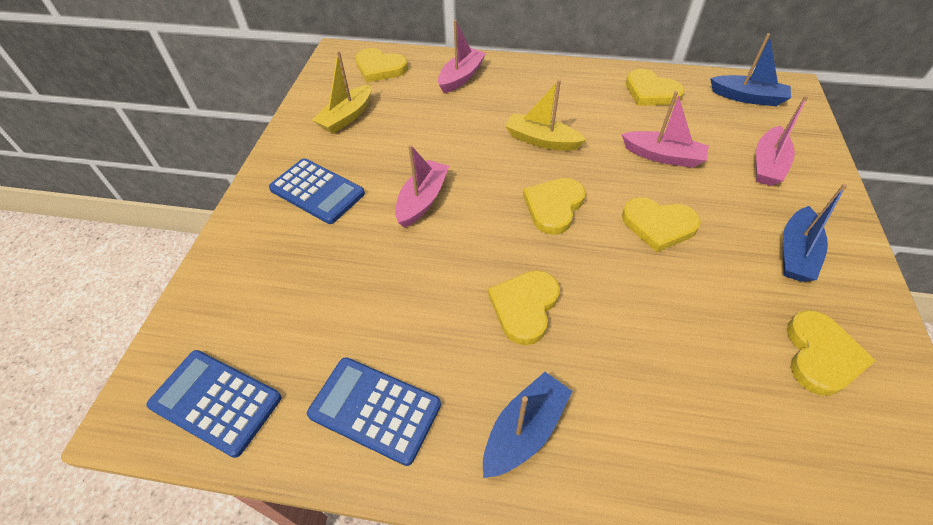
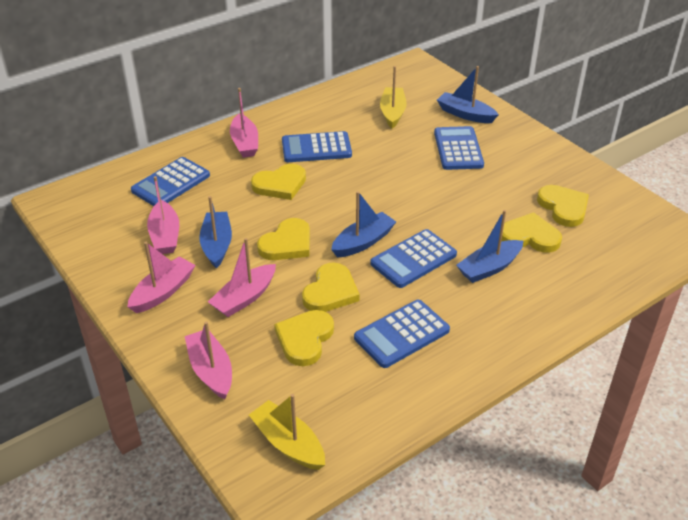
blue boat: 3 -> 4
blue calculator: 3 -> 5
pink boat: 4 -> 5

